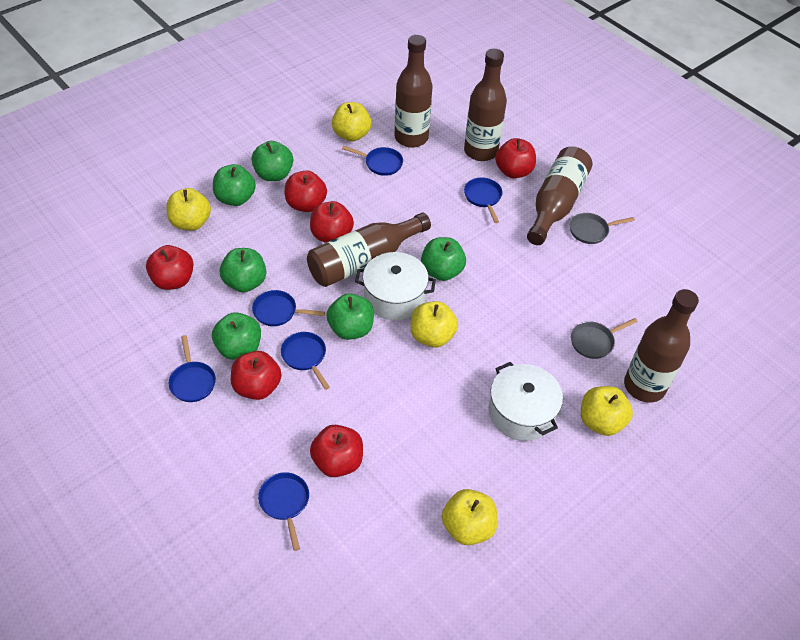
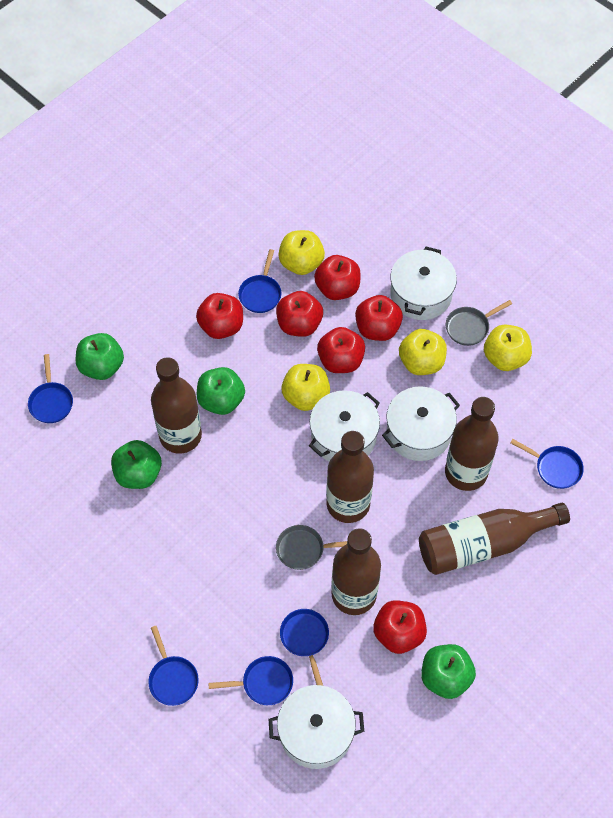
green apple: 6 -> 4
white pot: 2 -> 4
yellow apple: 5 -> 4

